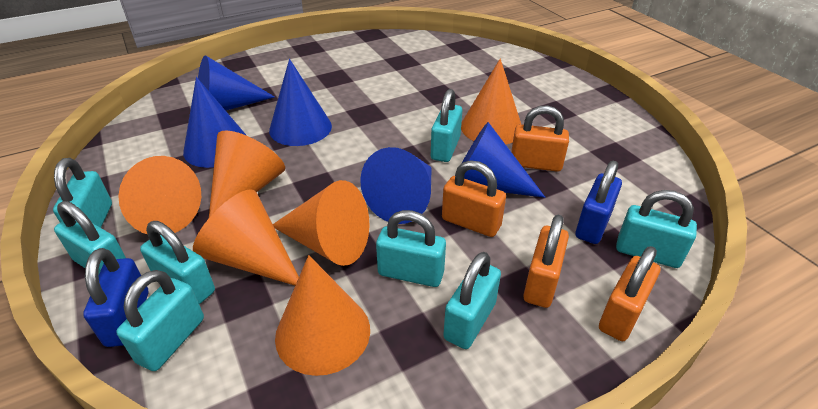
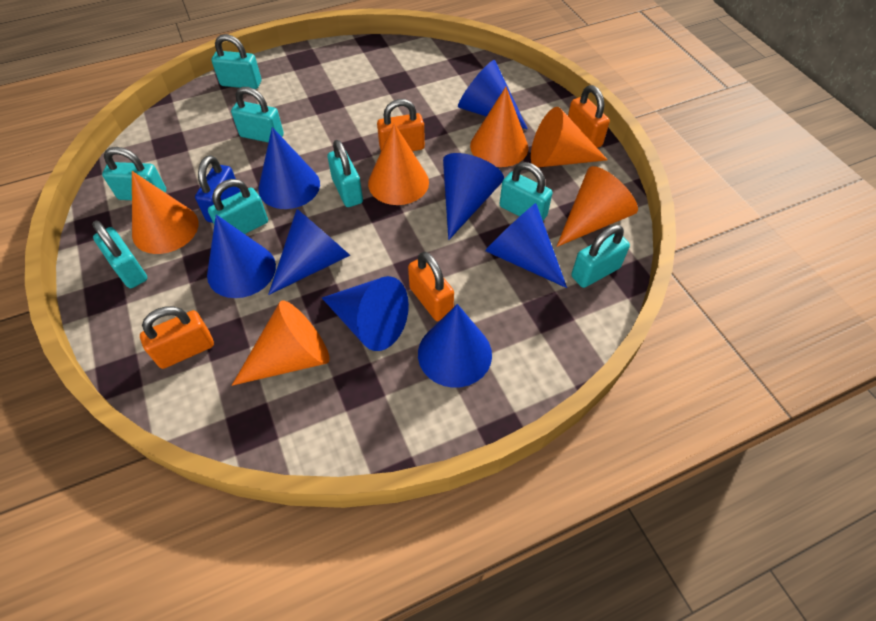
blue cone: 5 -> 8
blue padlock: 2 -> 1

